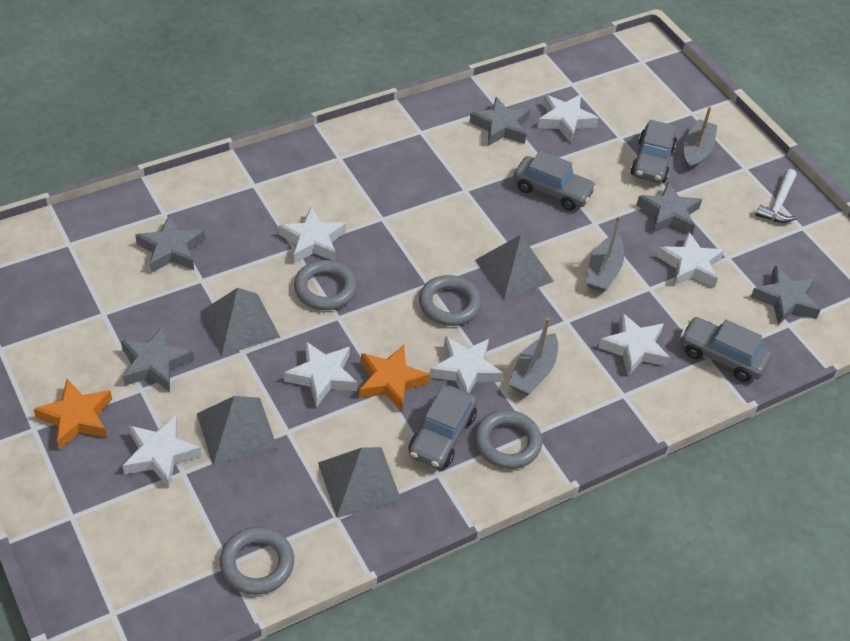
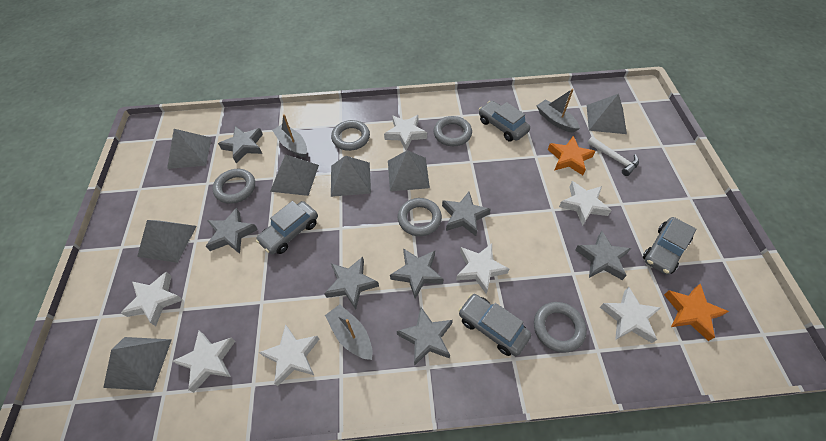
grey pyramid: 4 -> 7
grey ring: 4 -> 5
grey star: 5 -> 7

